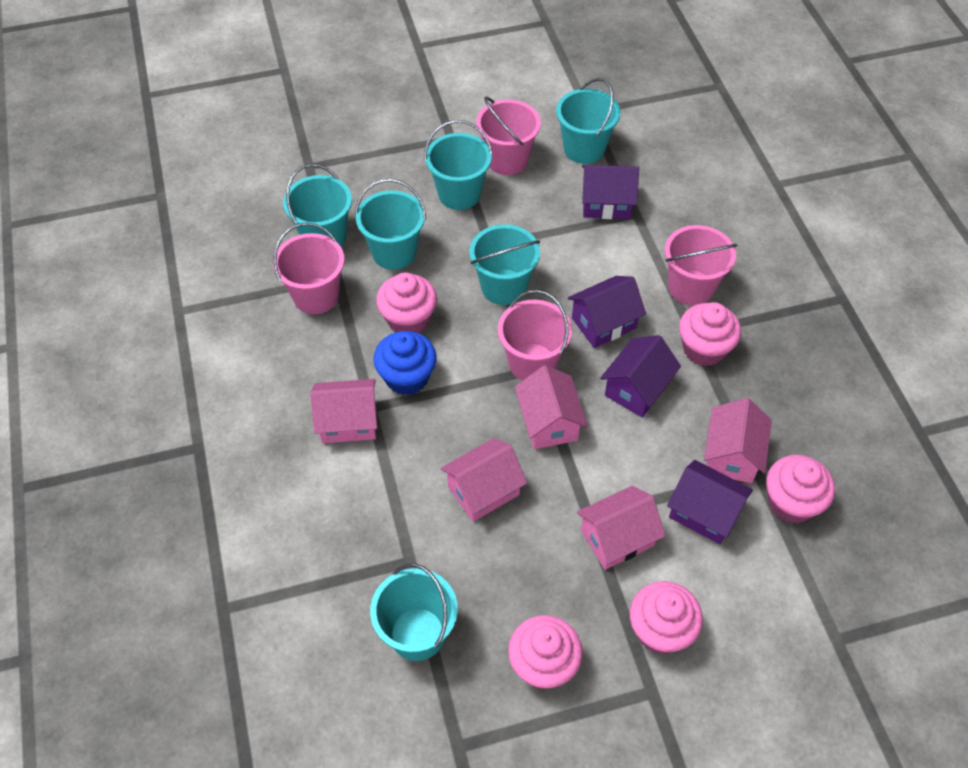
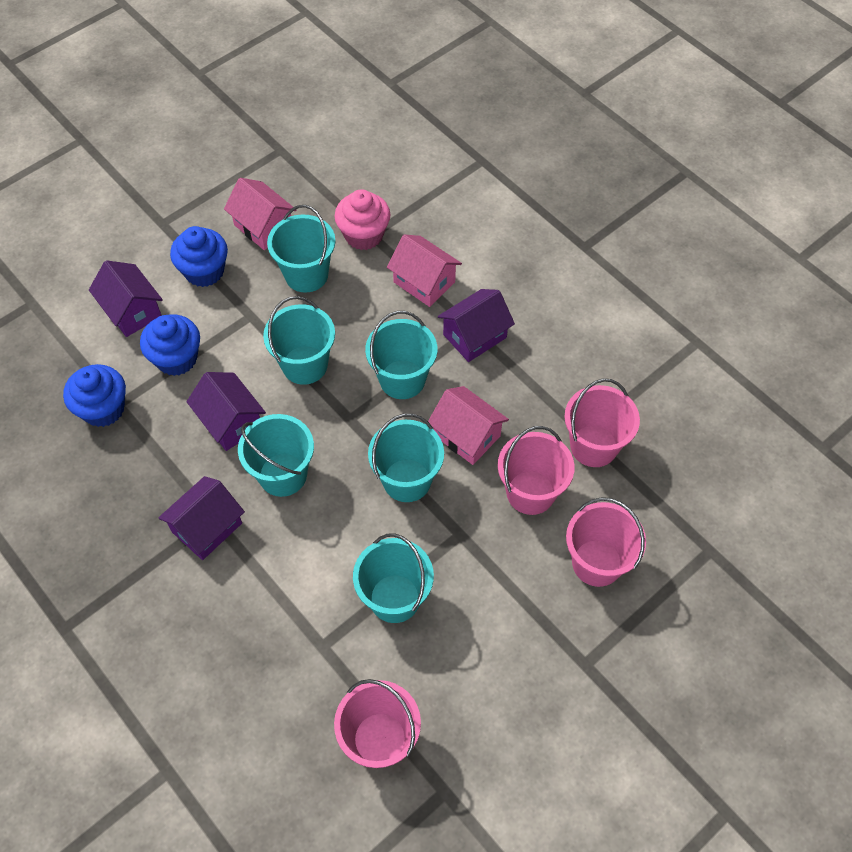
blue cupcake: 1 -> 3
pink cupcake: 5 -> 1
pink house: 5 -> 3

